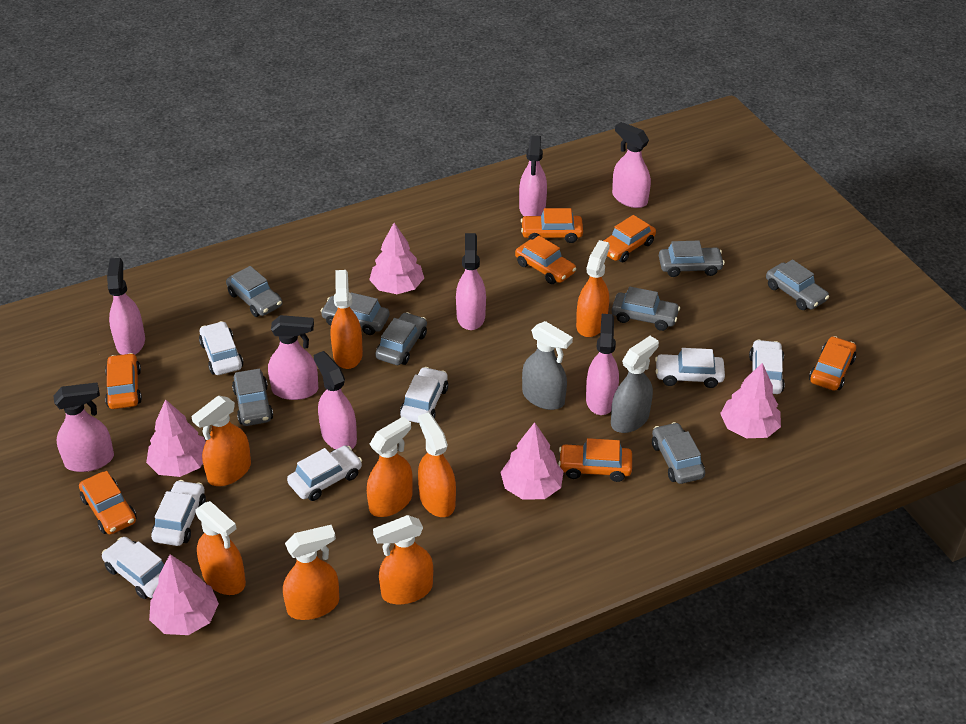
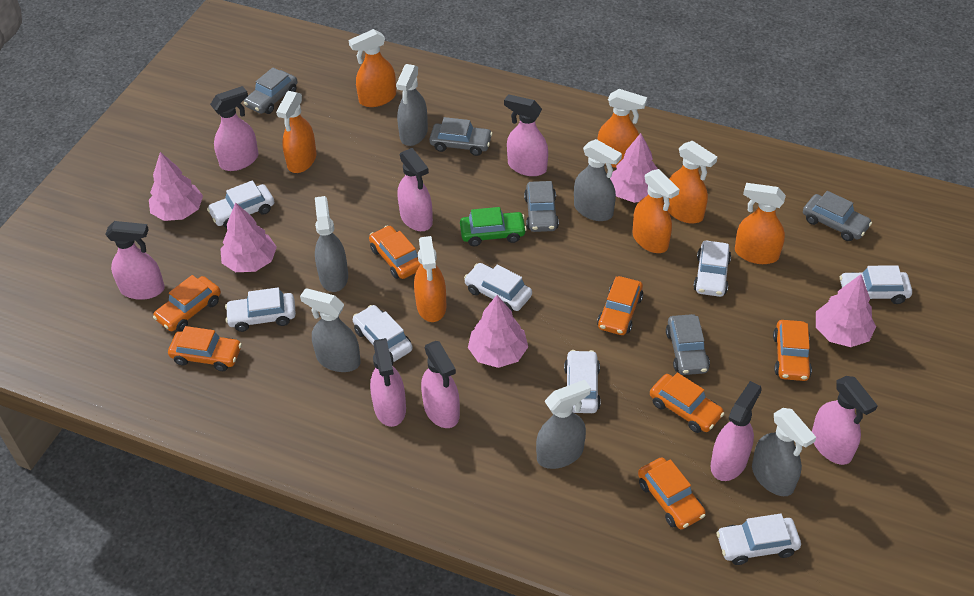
green car: 0 -> 1
grey car: 8 -> 5
grey spray bottle: 2 -> 6
orange spray bottle: 8 -> 7
white car: 7 -> 8

